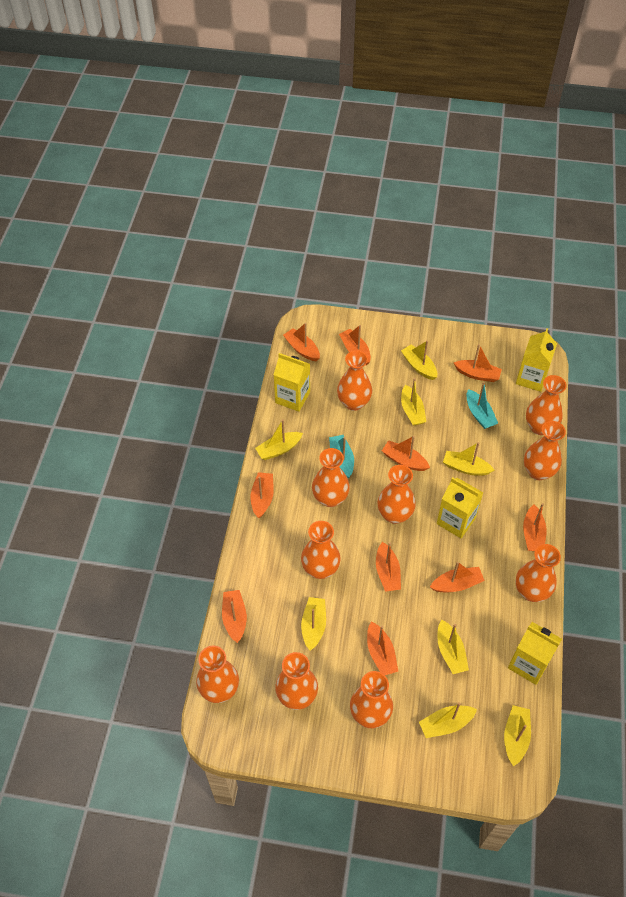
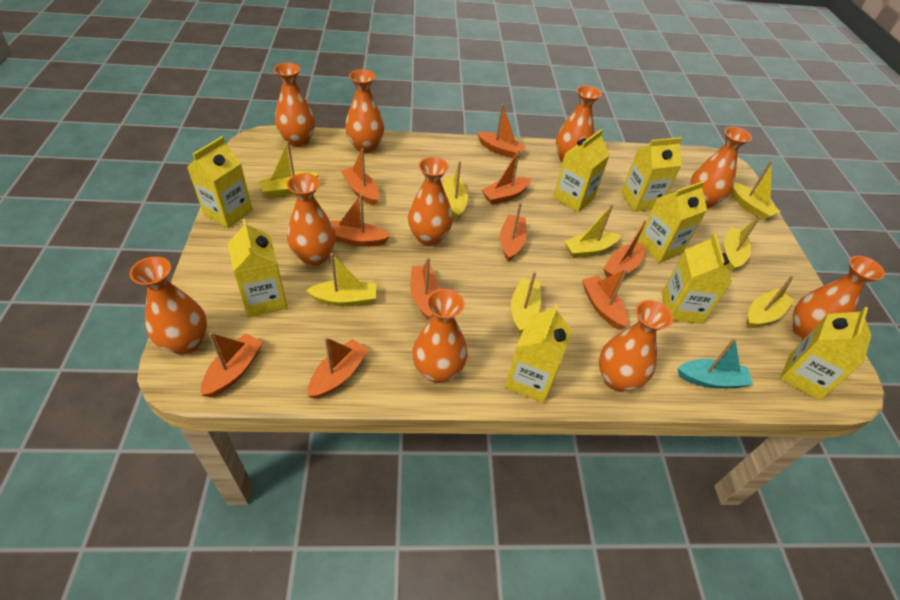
turquoise boat: 2 -> 1
yellow carton: 4 -> 8

